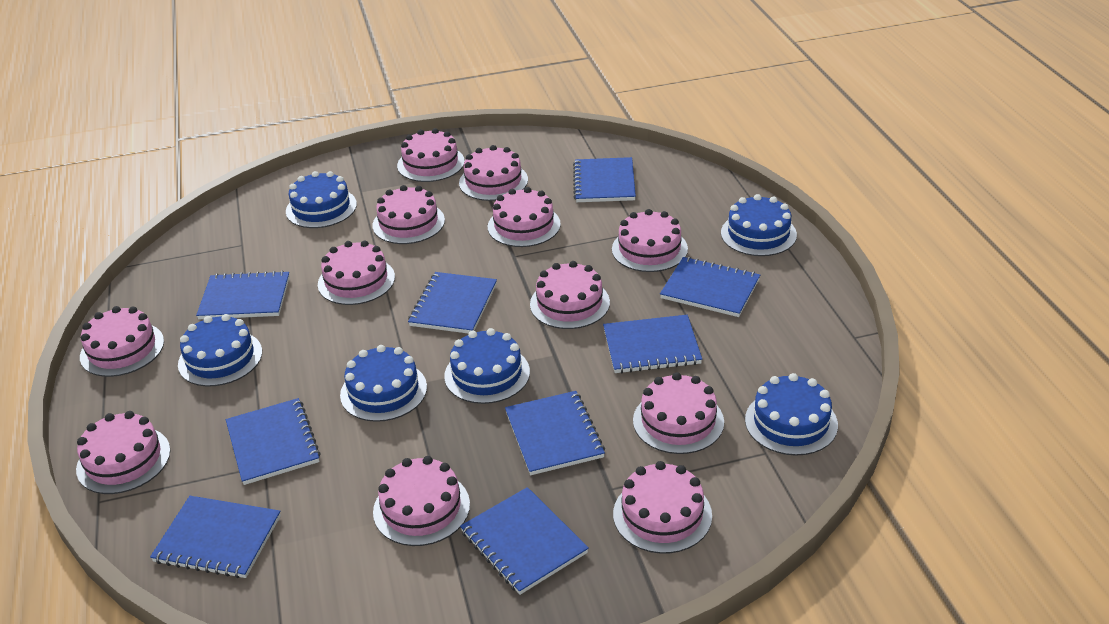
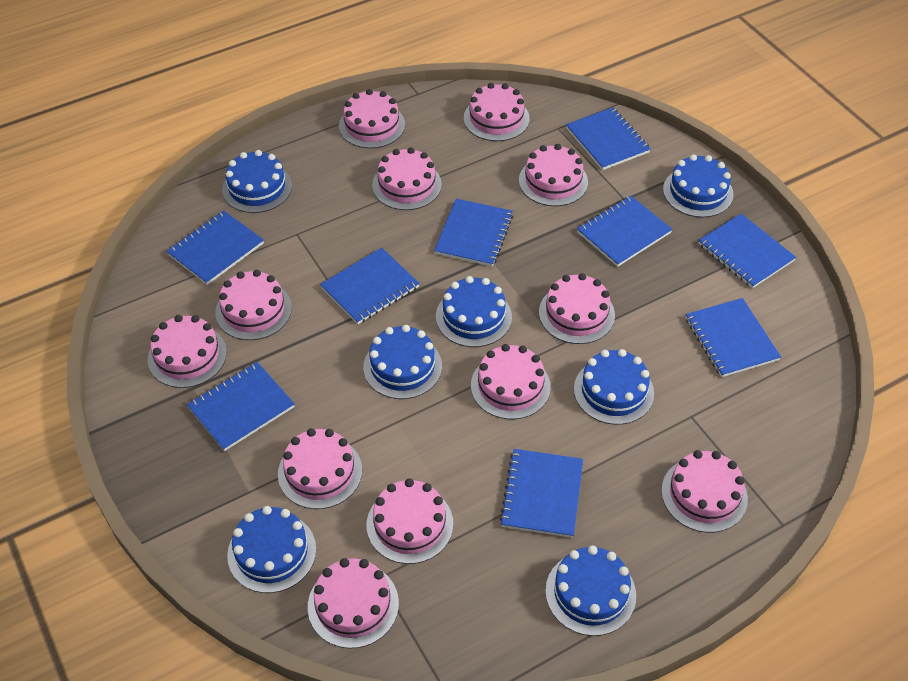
blue cake: 6 -> 7

